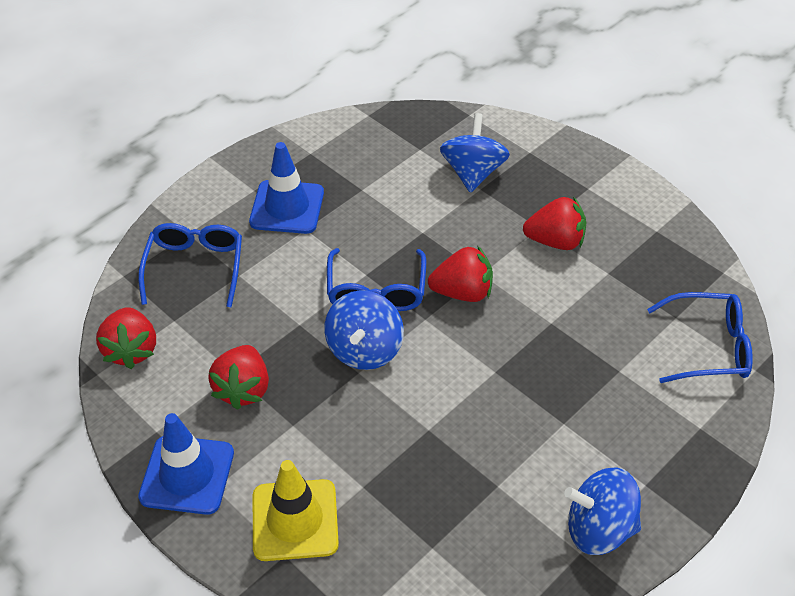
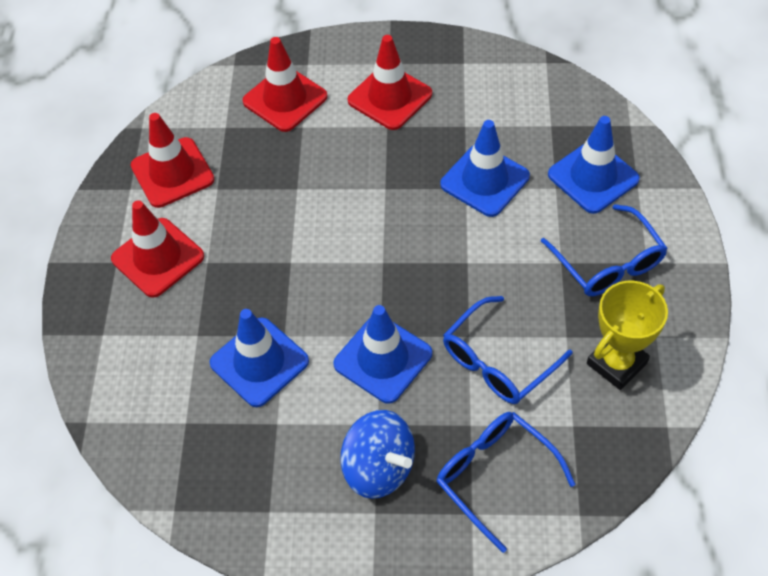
blue spinning top: 3 -> 1
blue traffic cone: 2 -> 4
red strawberry: 4 -> 0
red traffic cone: 0 -> 4
yellow traffic cone: 1 -> 0
yellow trophy: 0 -> 1

